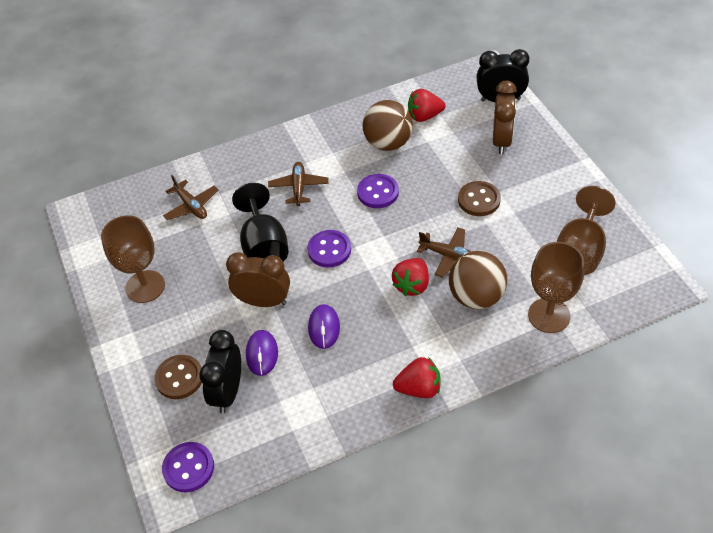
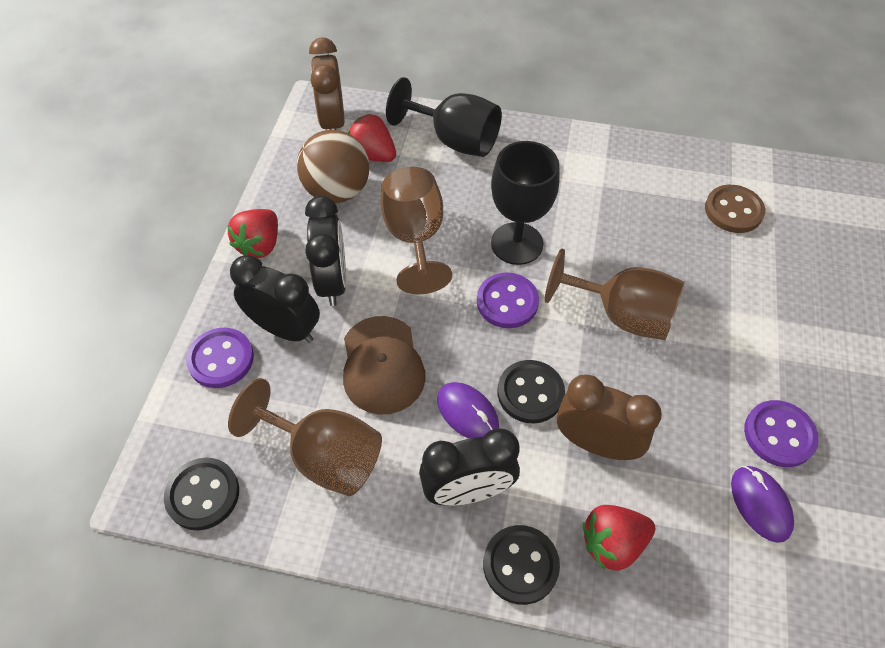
black button: 0 -> 3
black clock: 2 -> 3
black goblet: 1 -> 2
brown ball: 2 -> 1
brown button: 2 -> 1
brown cap: 0 -> 1
brown plane: 3 -> 0

